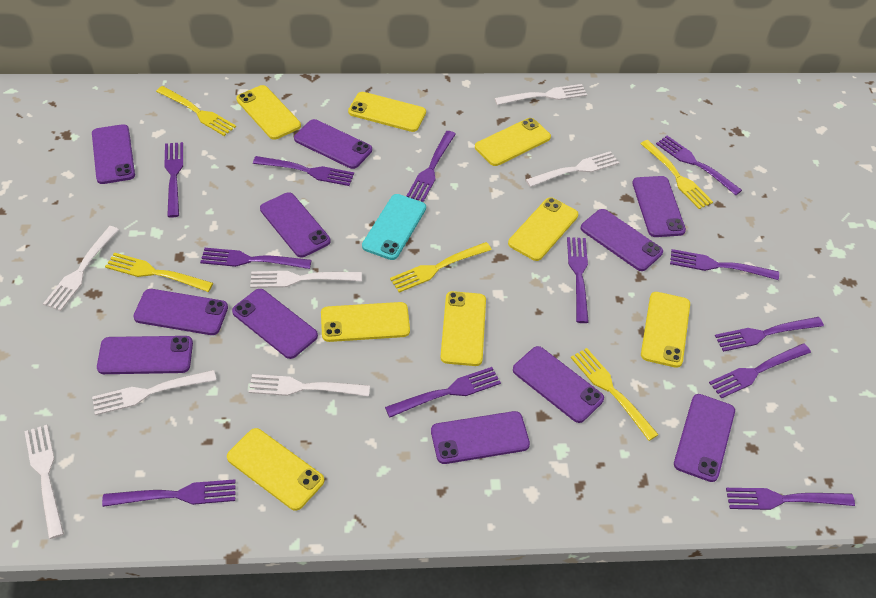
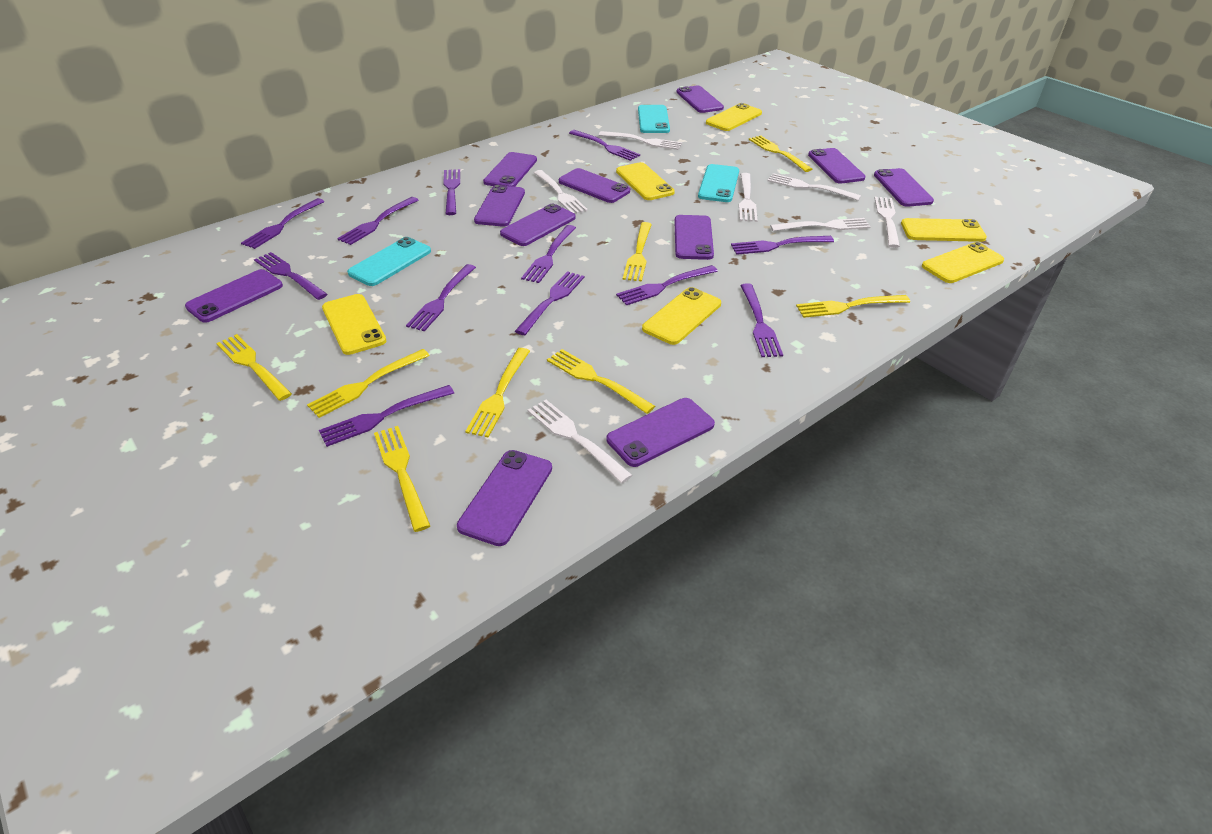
turquoise phone: 1 -> 3
yellow fork: 5 -> 8
yellow phone: 8 -> 6

